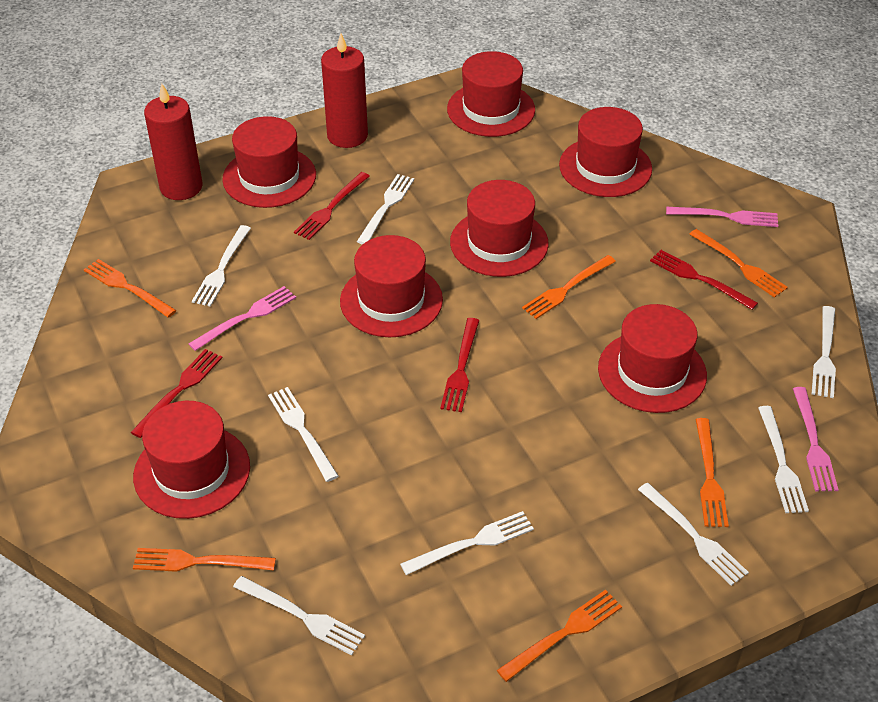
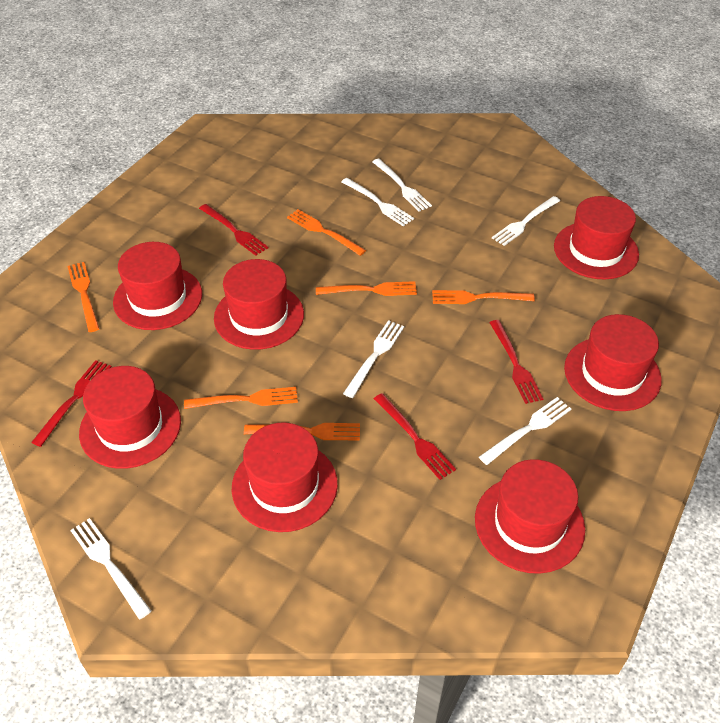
pink fork: 3 -> 0
red candle: 2 -> 0
white fork: 8 -> 6

